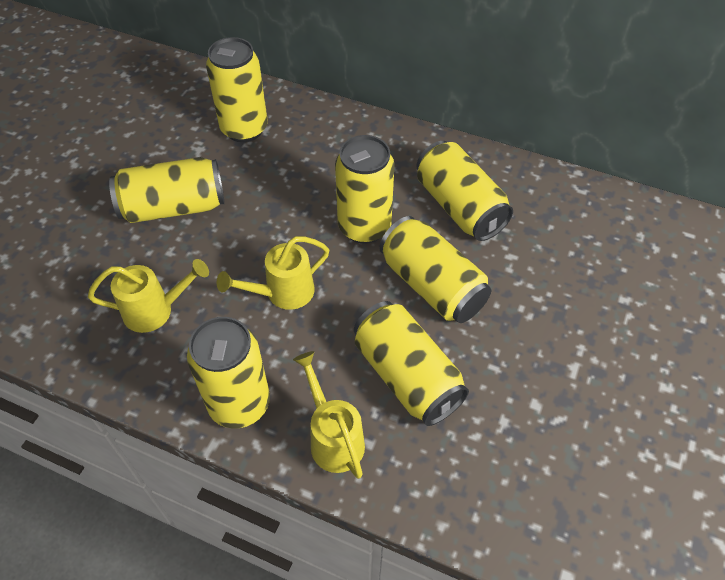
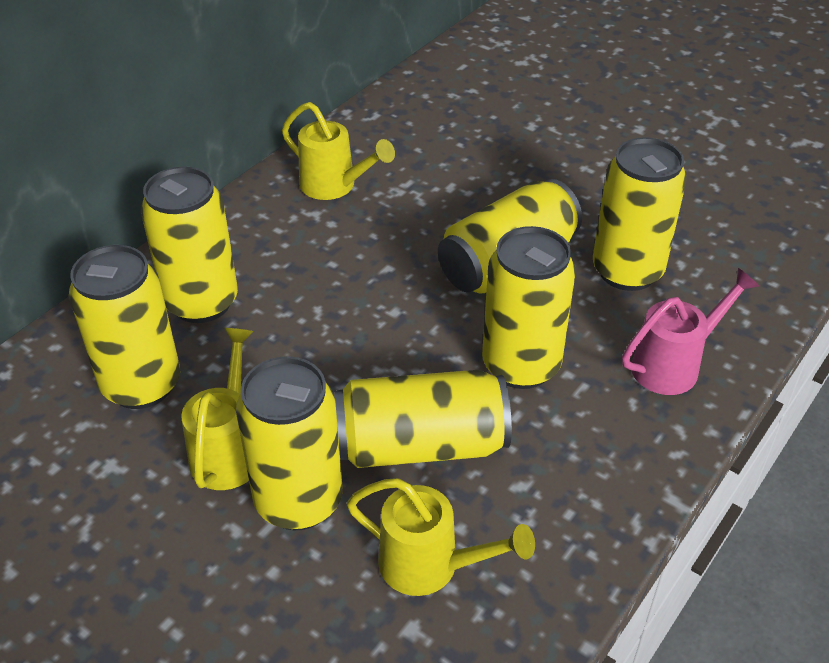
pink watering can: 0 -> 1

